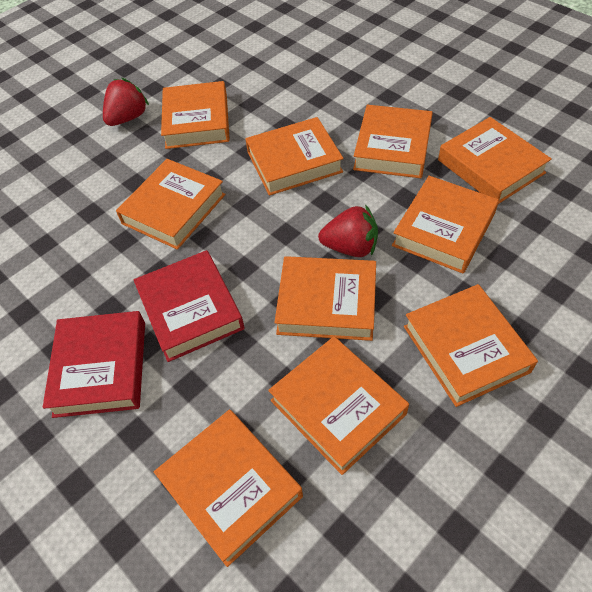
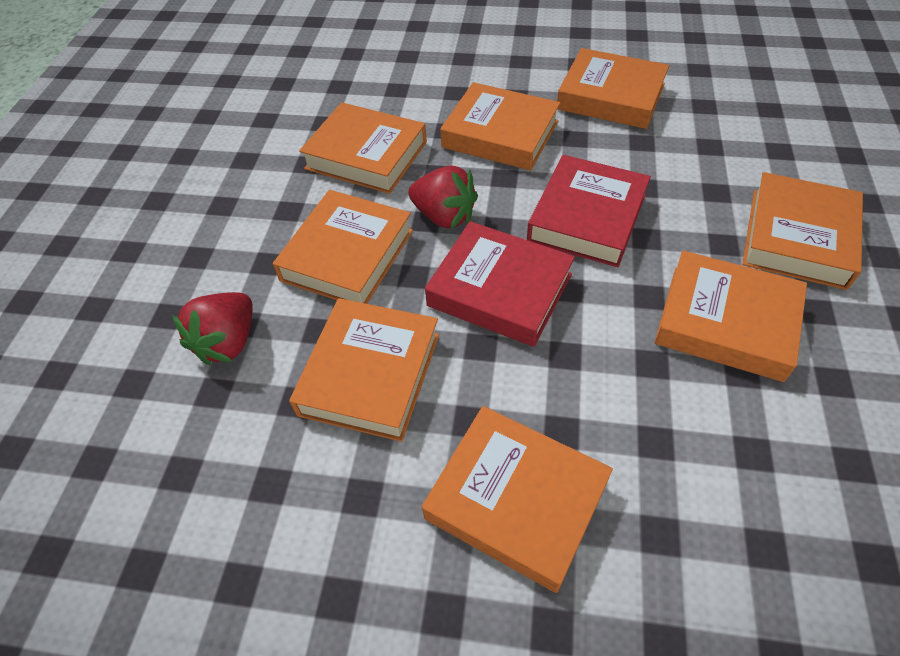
orange book: 10 -> 8

